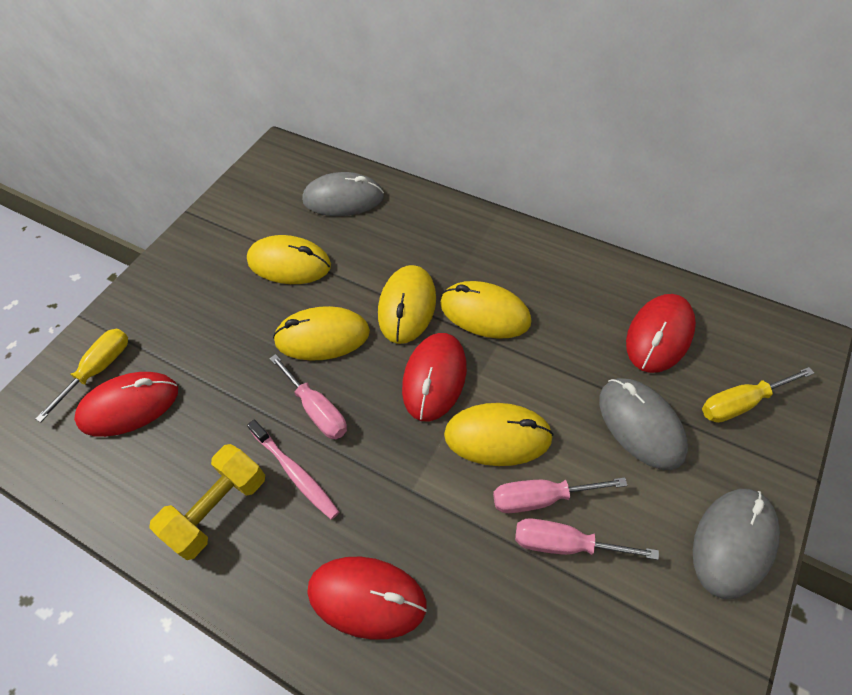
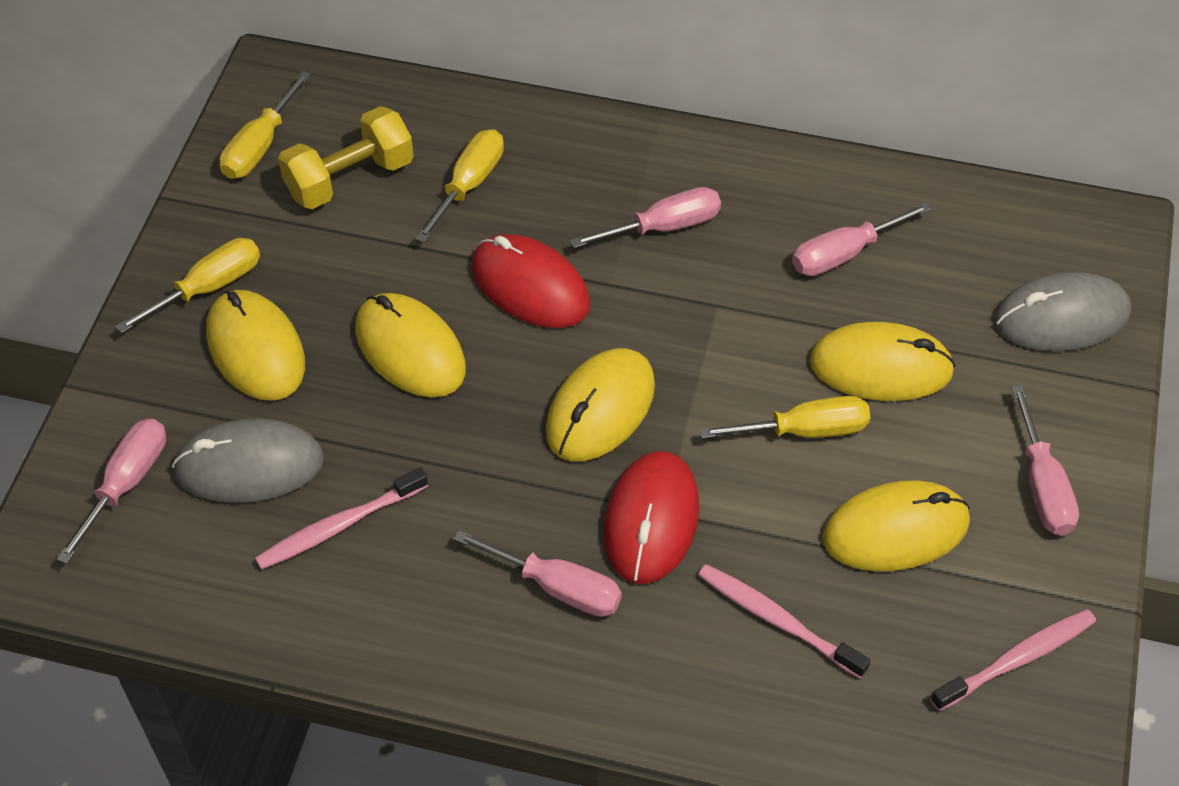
grey mouse: 3 -> 2
pink screwdriver: 3 -> 5
pink toothbrush: 1 -> 3
red mouse: 4 -> 2
yellow screwdriver: 2 -> 4

